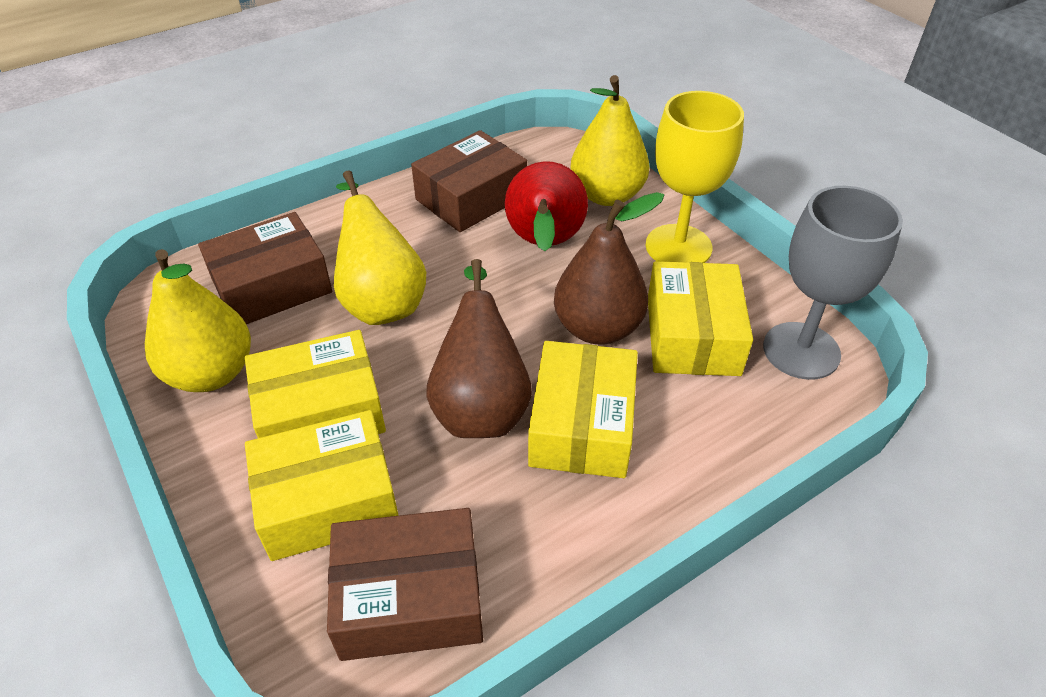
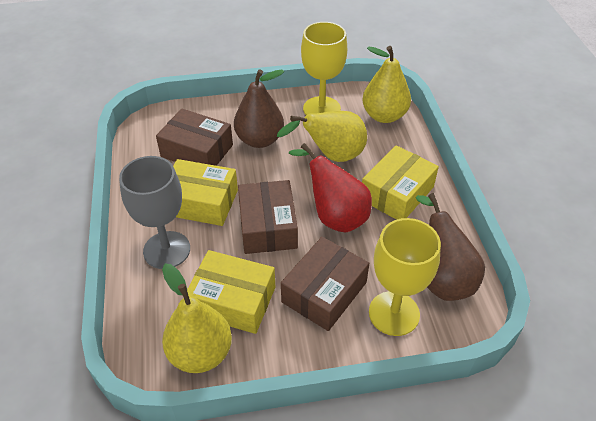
yellow box: 4 -> 3
yellow goblet: 1 -> 2

